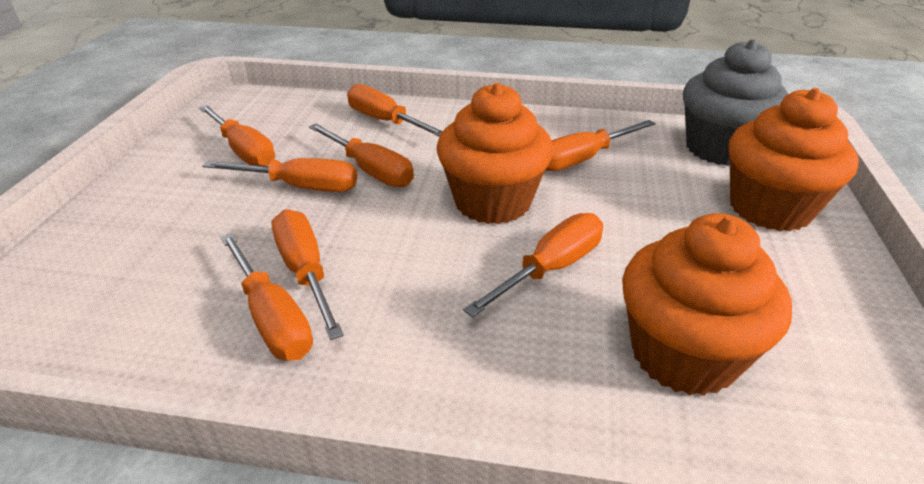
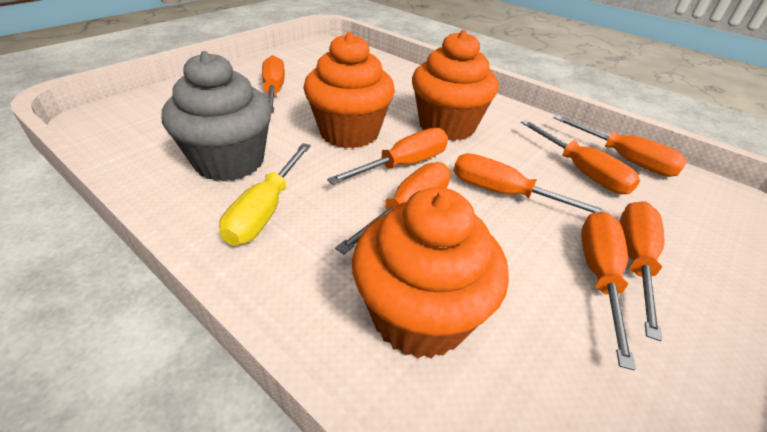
yellow screwdriver: 0 -> 1

